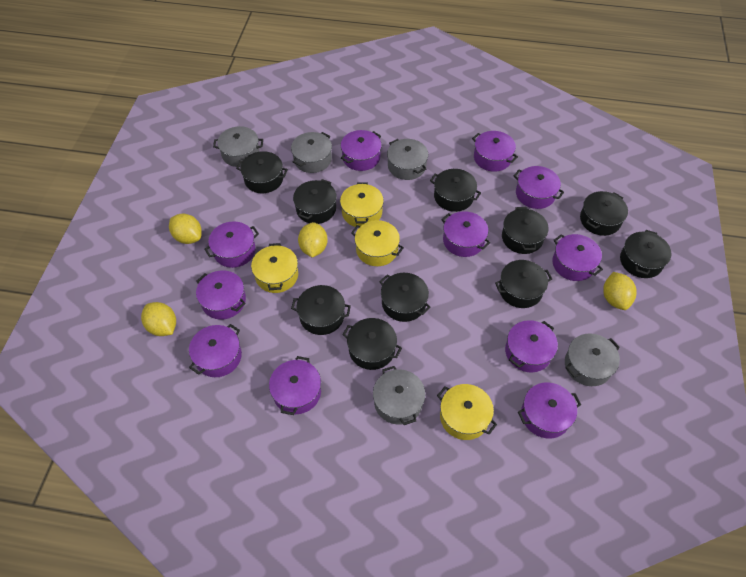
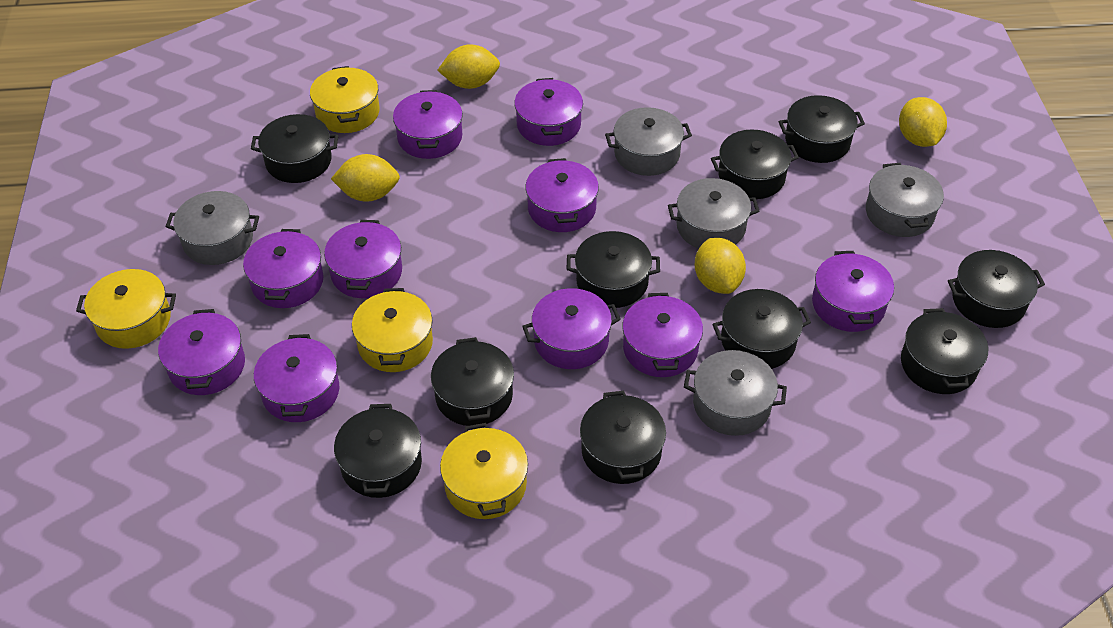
purple pot: 11 -> 10

